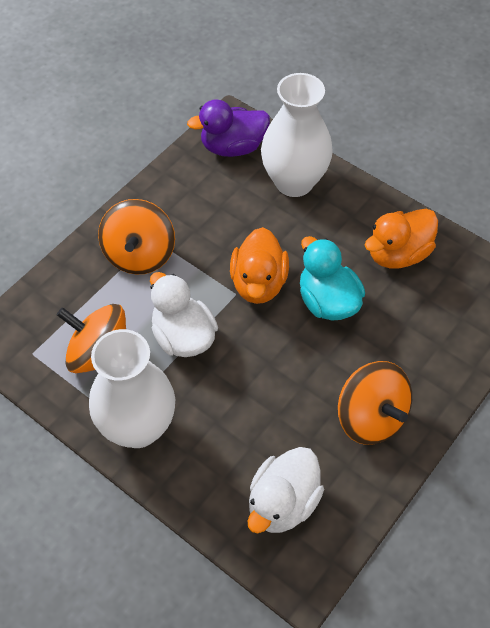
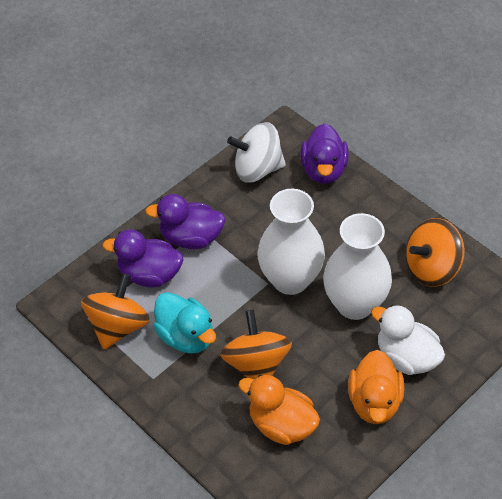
purple duck: 1 -> 3
white duck: 2 -> 1
white spinning top: 0 -> 1

